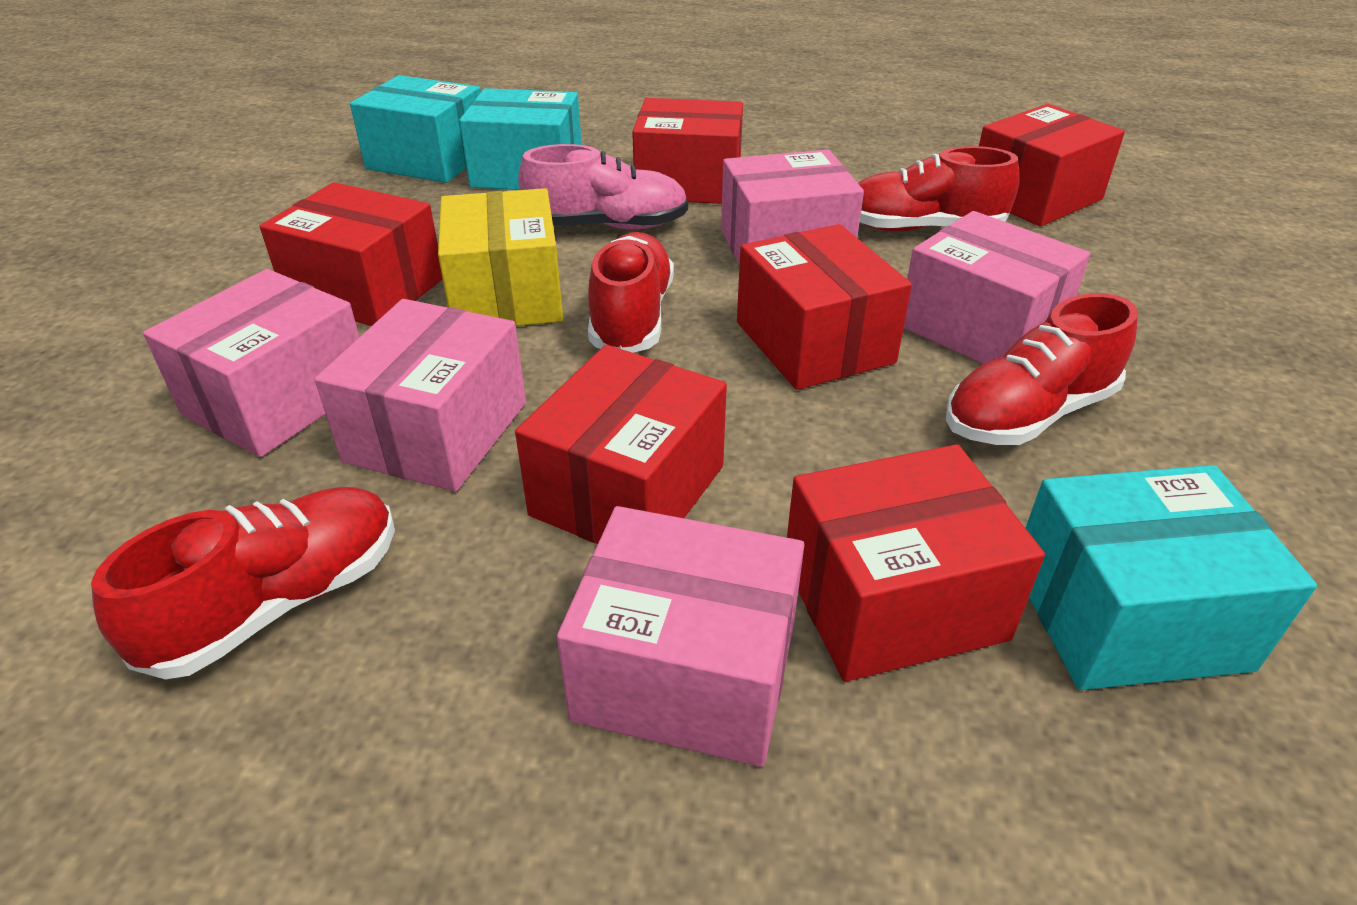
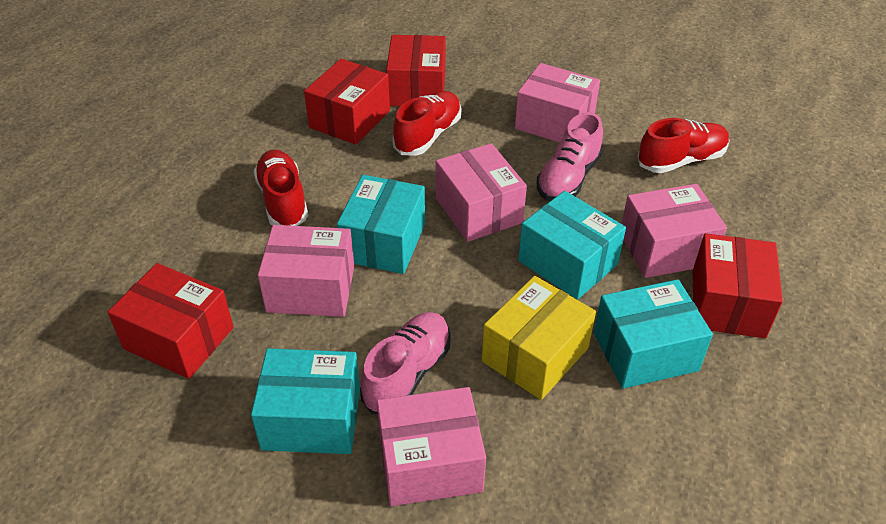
pink shoe: 1 -> 2
red box: 6 -> 4
red shoe: 4 -> 3
turquoise box: 3 -> 4

